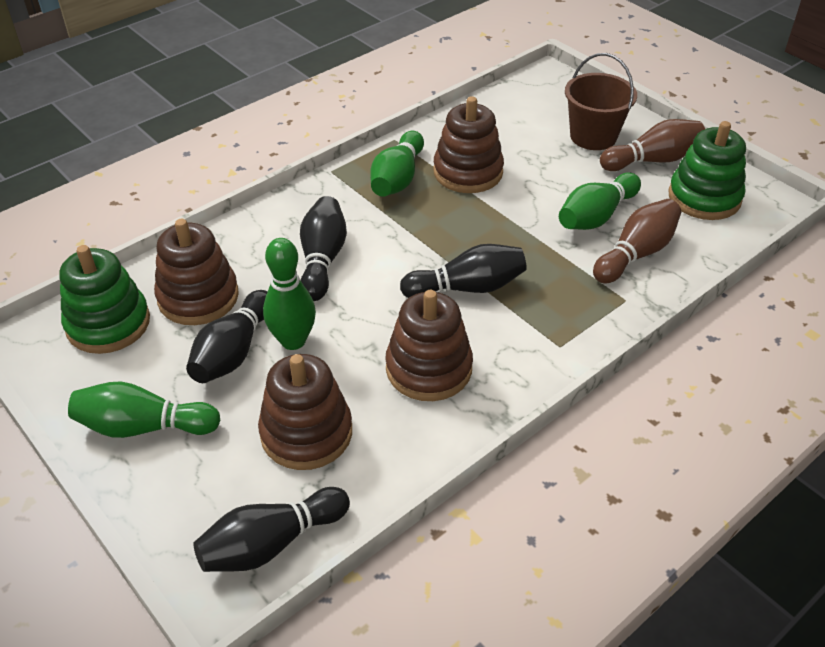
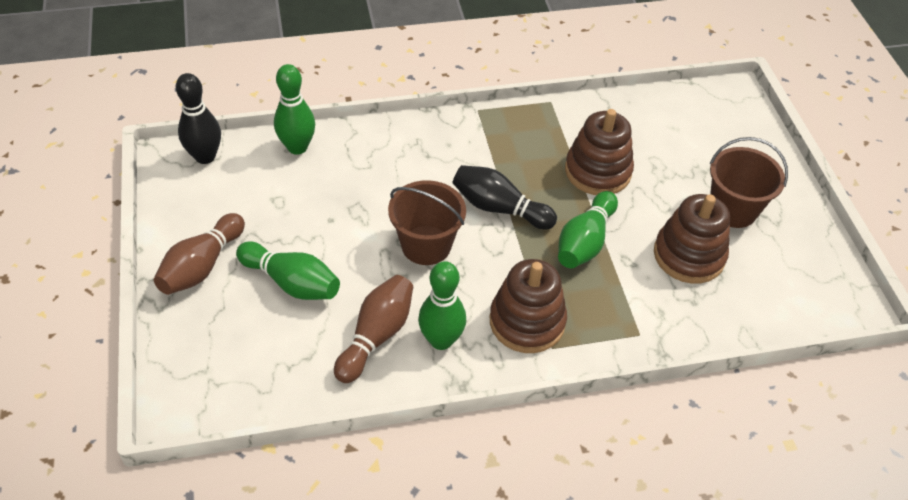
black bowling pin: 4 -> 2
brown bucket: 1 -> 2
brown stacking toy: 4 -> 3
green stacking toy: 2 -> 0

